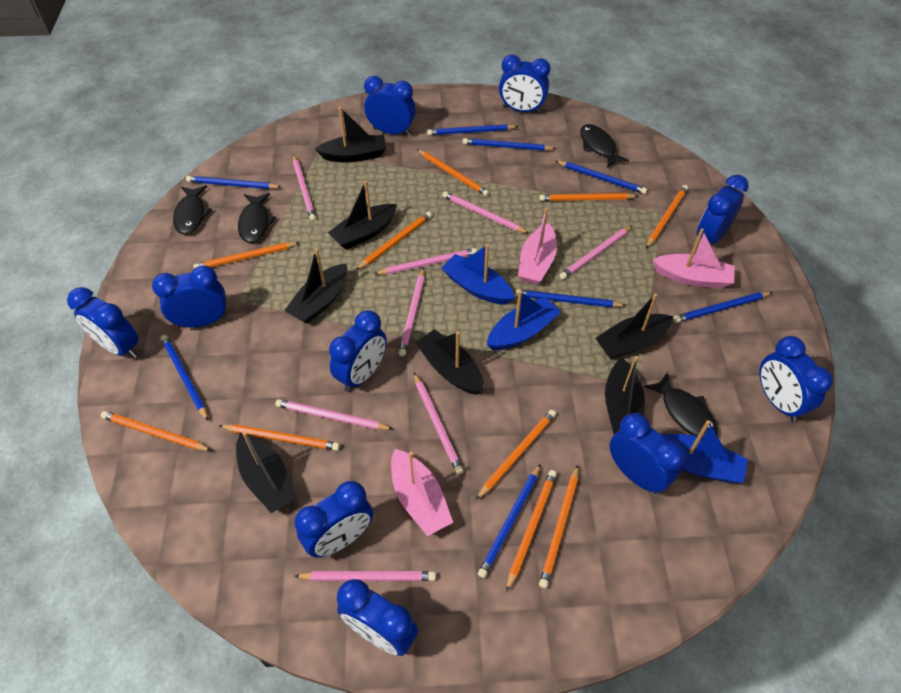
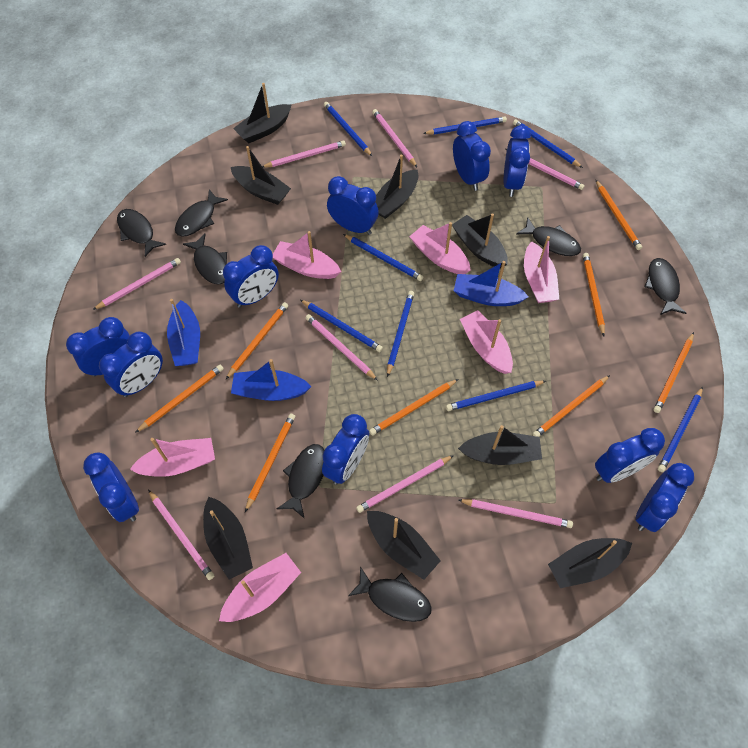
black boat: 7 -> 8
black fish: 4 -> 7
orange pencil: 10 -> 8
pink boat: 3 -> 6

